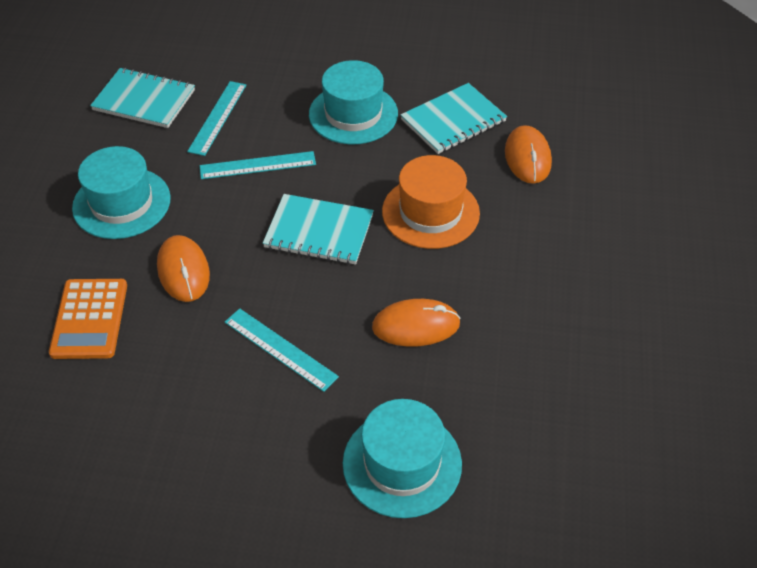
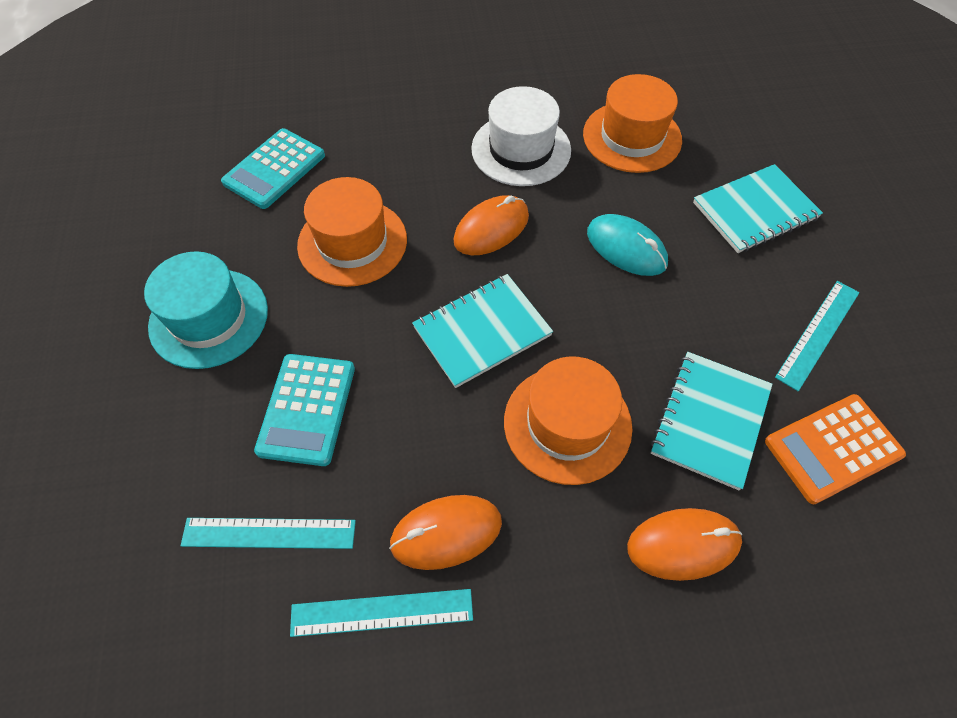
orange hat: 1 -> 3
turquoise calculator: 0 -> 2
turquoise hat: 3 -> 1
turquoise mouse: 0 -> 1
white hat: 0 -> 1

